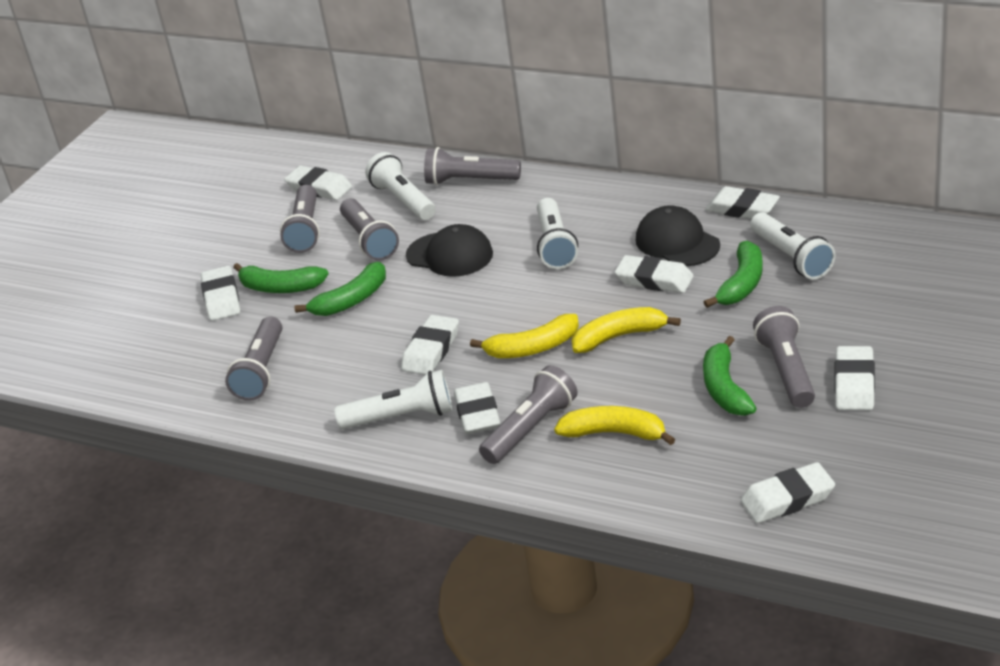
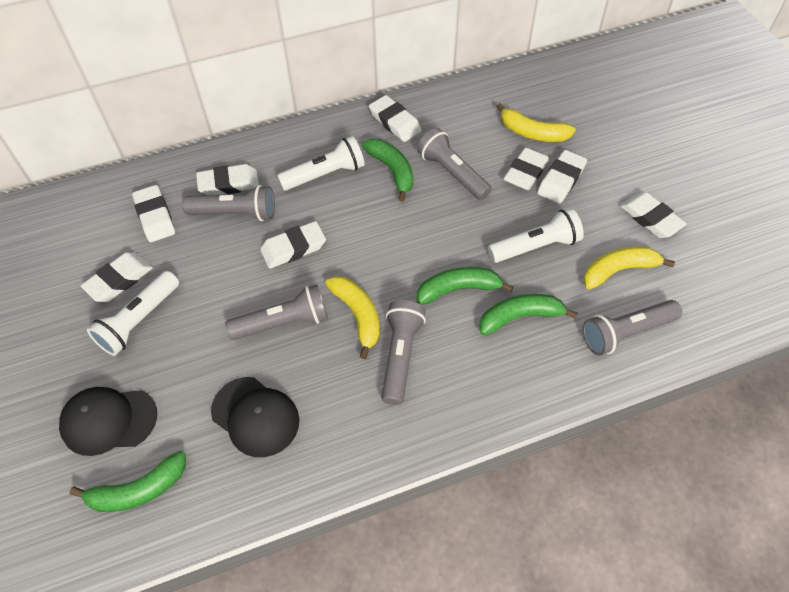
grey flashlight: 6 -> 5
white flashlight: 4 -> 3

